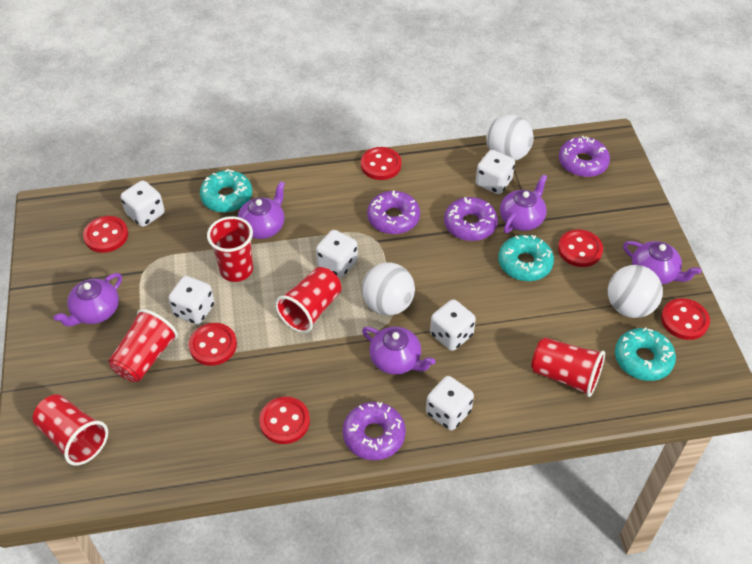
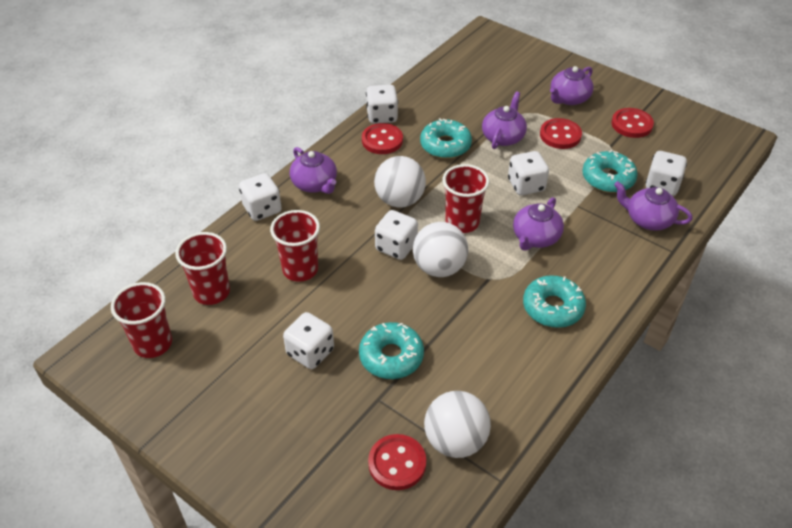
purple donut: 4 -> 0
red button: 6 -> 4
red cup: 5 -> 4
turquoise donut: 3 -> 4

